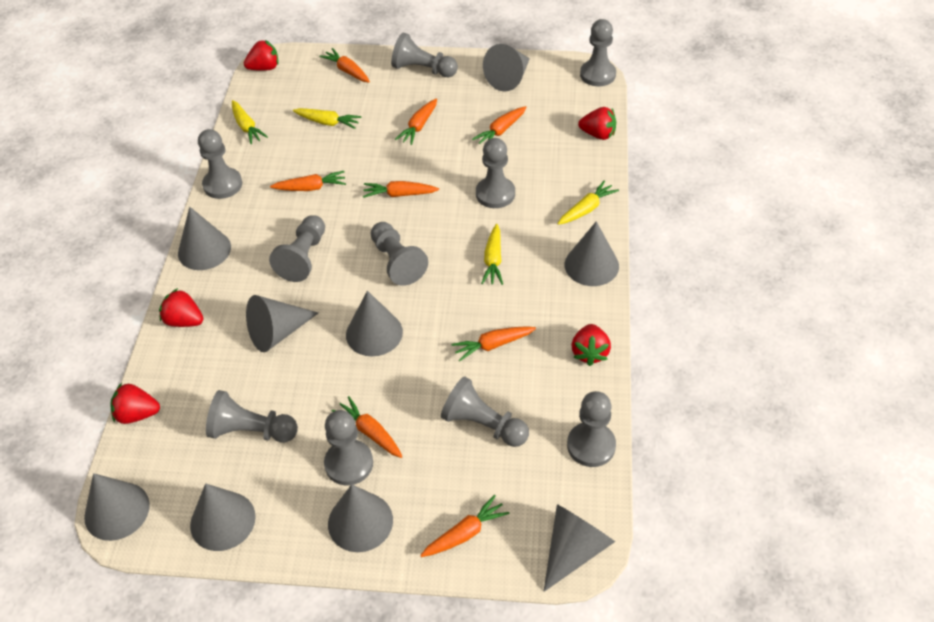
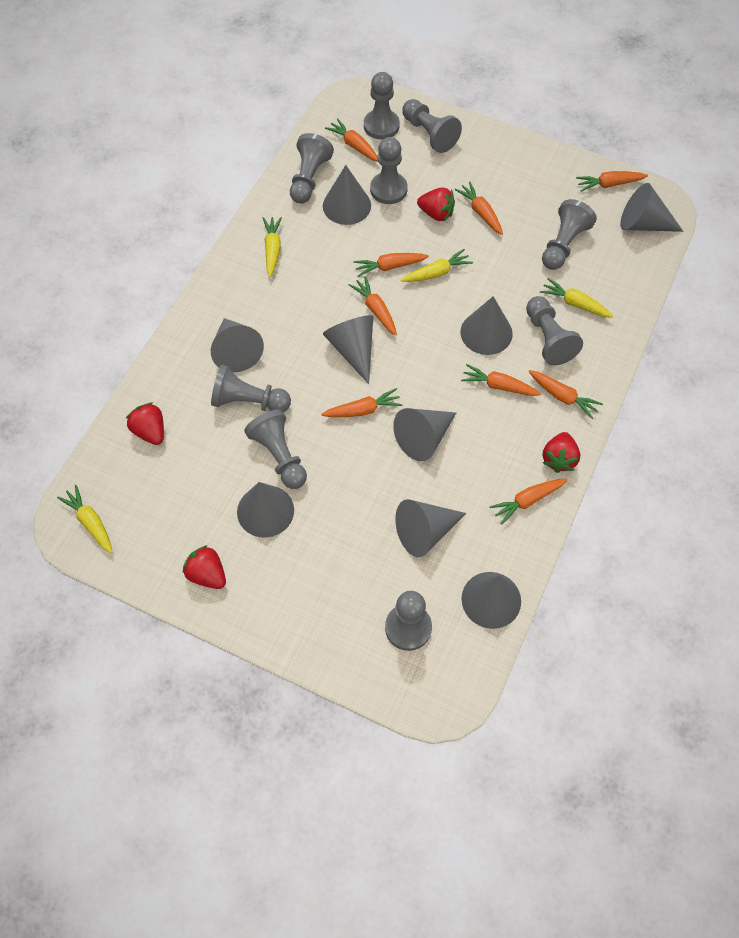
grey pawn: 10 -> 9
orange carrot: 8 -> 9
red strawberry: 5 -> 4

